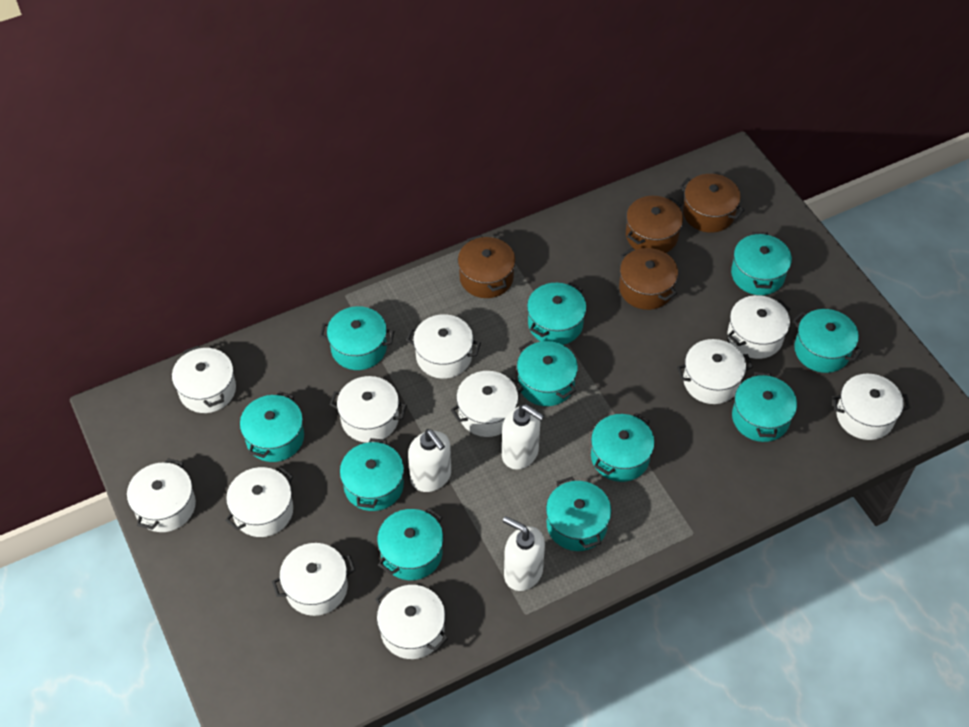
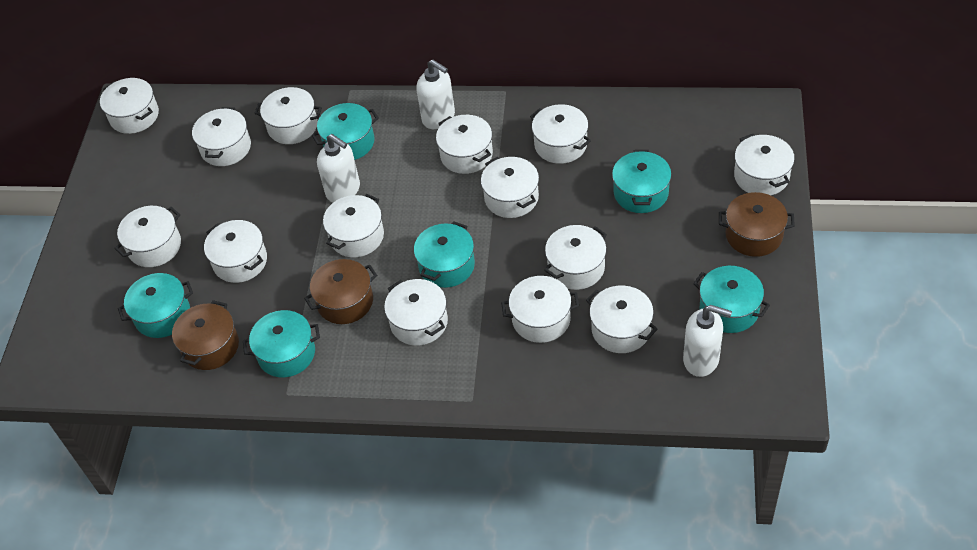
brown pot: 4 -> 3
turquoise pot: 11 -> 6
white pot: 11 -> 14

